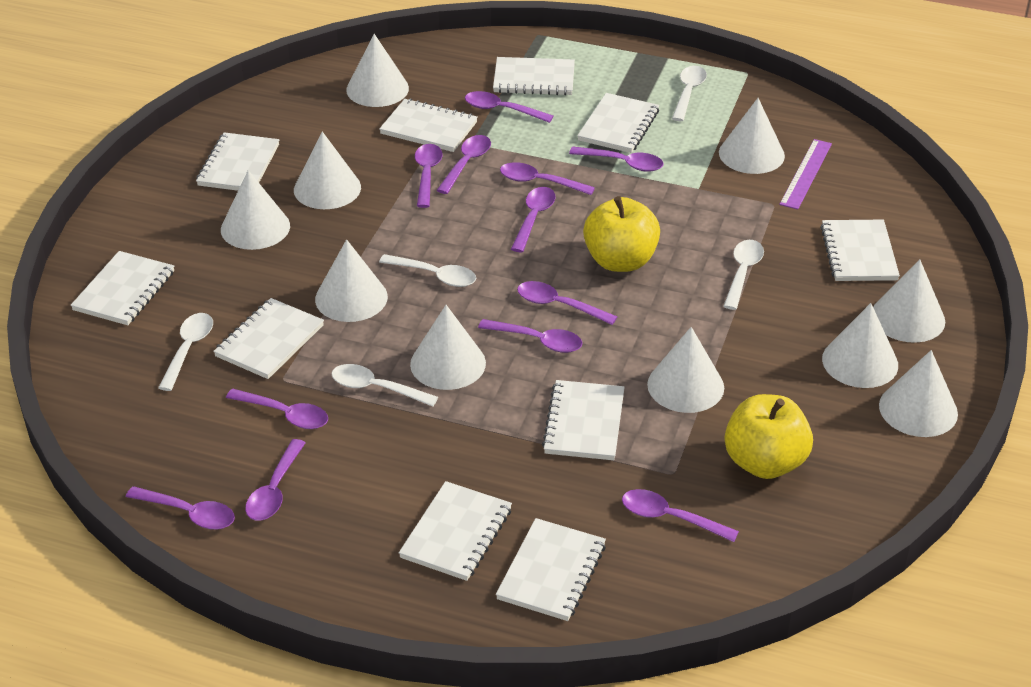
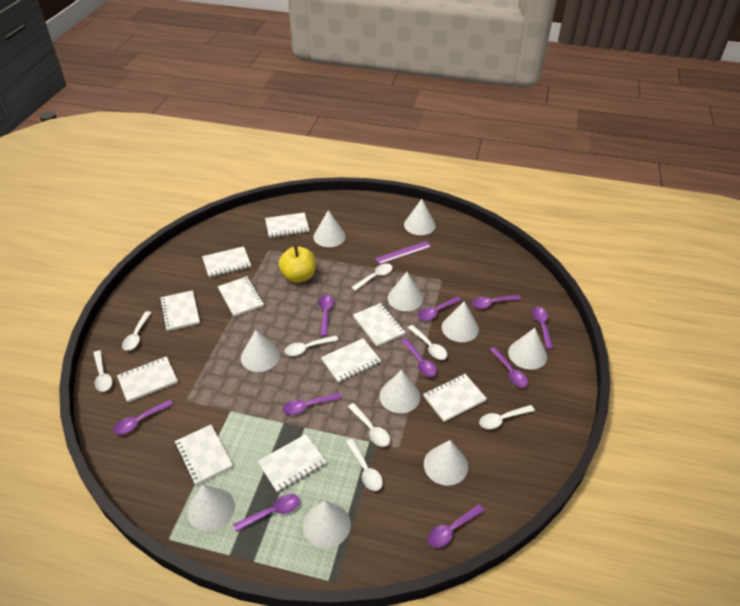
purple spoon: 12 -> 10
white spoon: 5 -> 8
yellow apple: 2 -> 1

